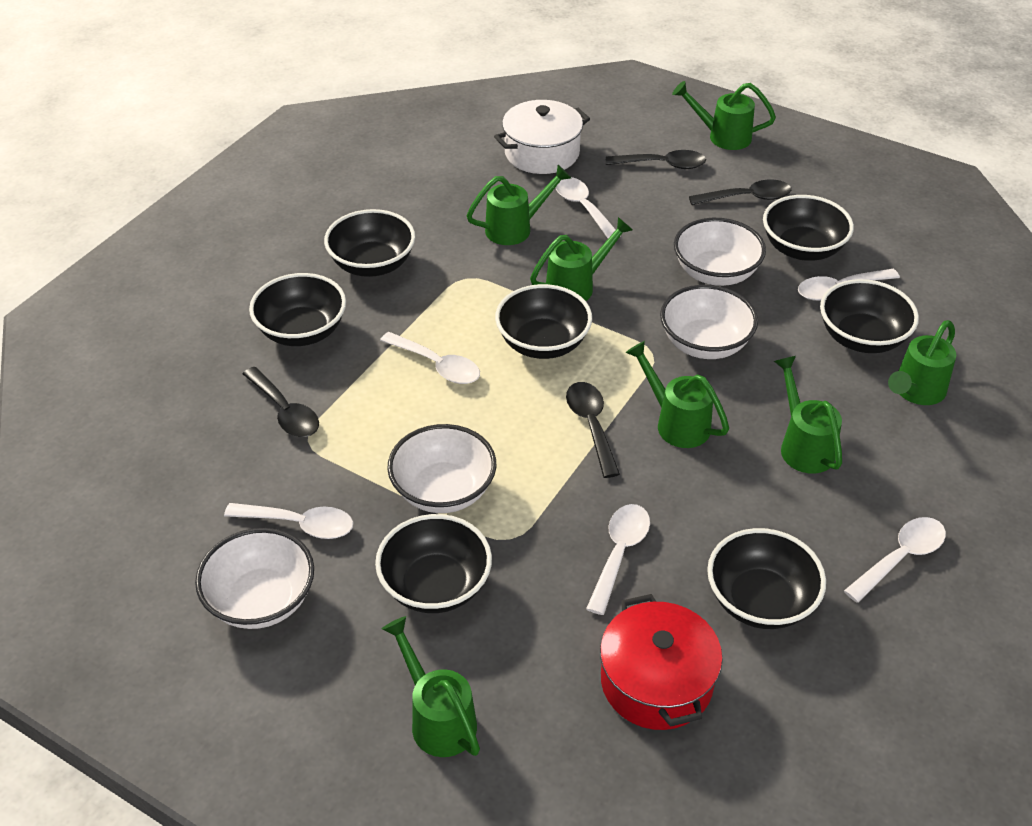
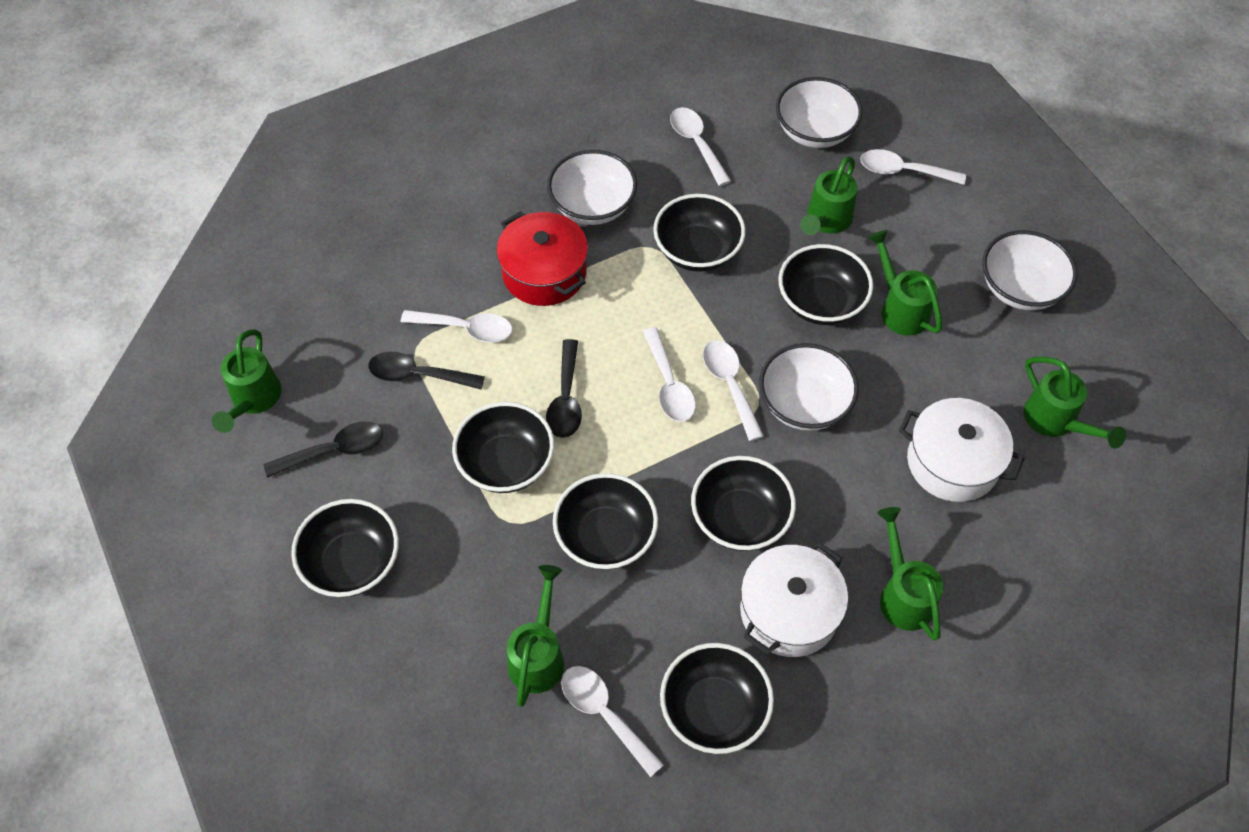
black spoon: 4 -> 3
green watering can: 7 -> 6
white pot: 1 -> 2

